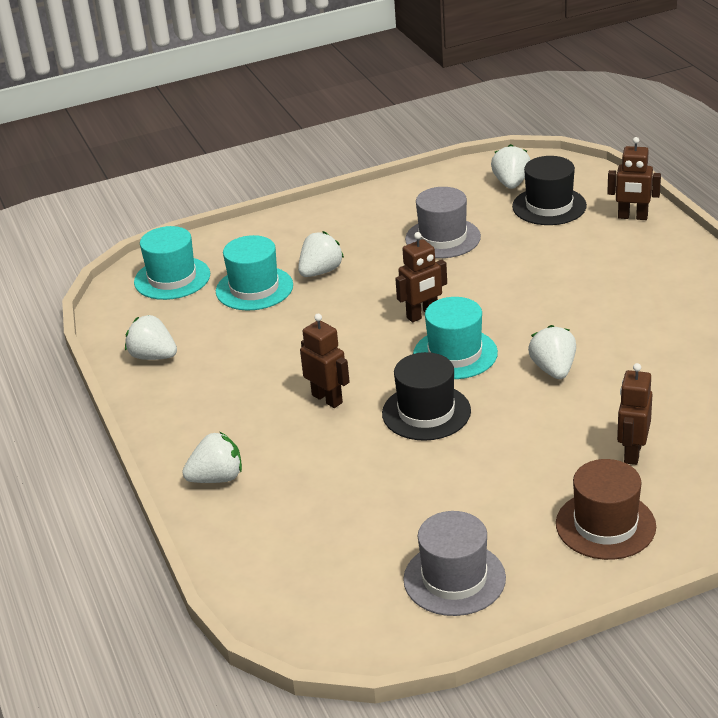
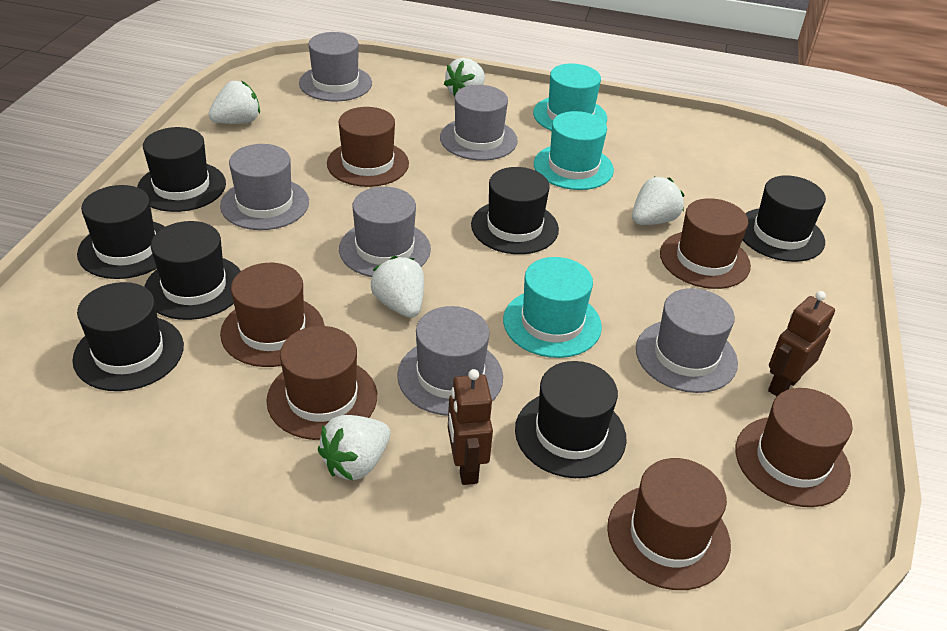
black hat: 2 -> 7
brown hat: 1 -> 6
brown robot: 4 -> 2
grey hat: 2 -> 6

